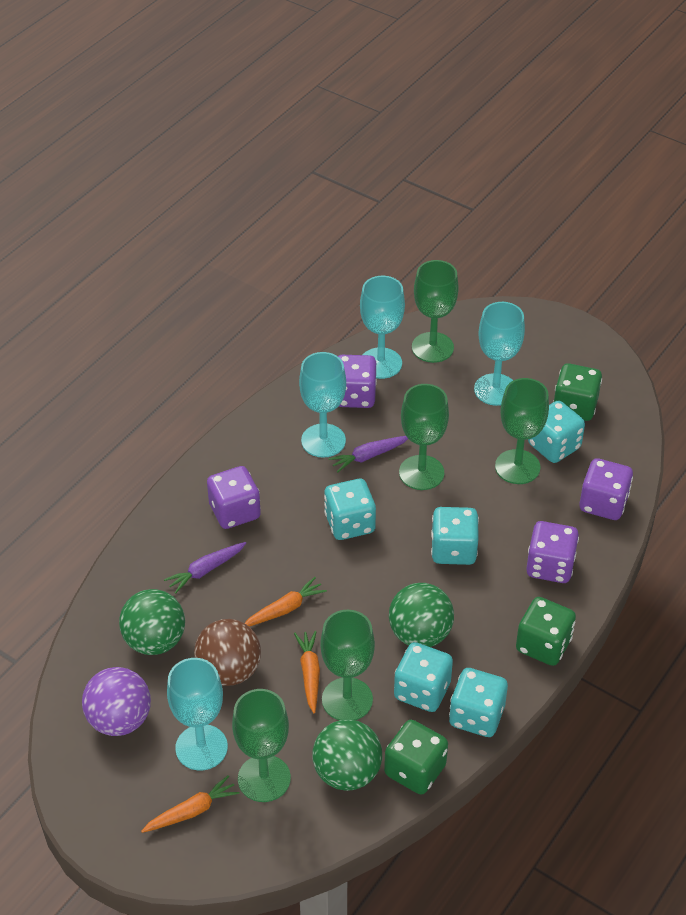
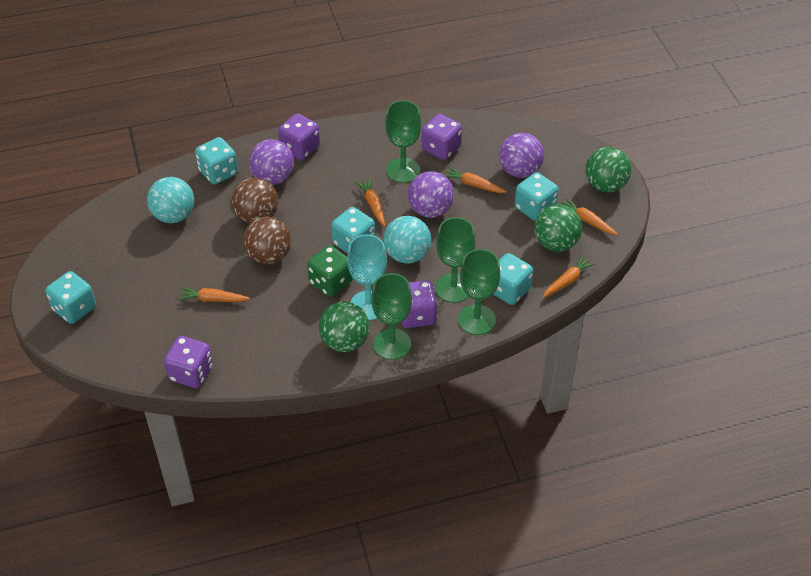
brown ball: 1 -> 2
green dice: 3 -> 1
green goblet: 5 -> 4
orange carrot: 3 -> 5
purple ball: 1 -> 3
purple carrot: 2 -> 0
turquoise ball: 0 -> 2
turquoise goblet: 4 -> 1

